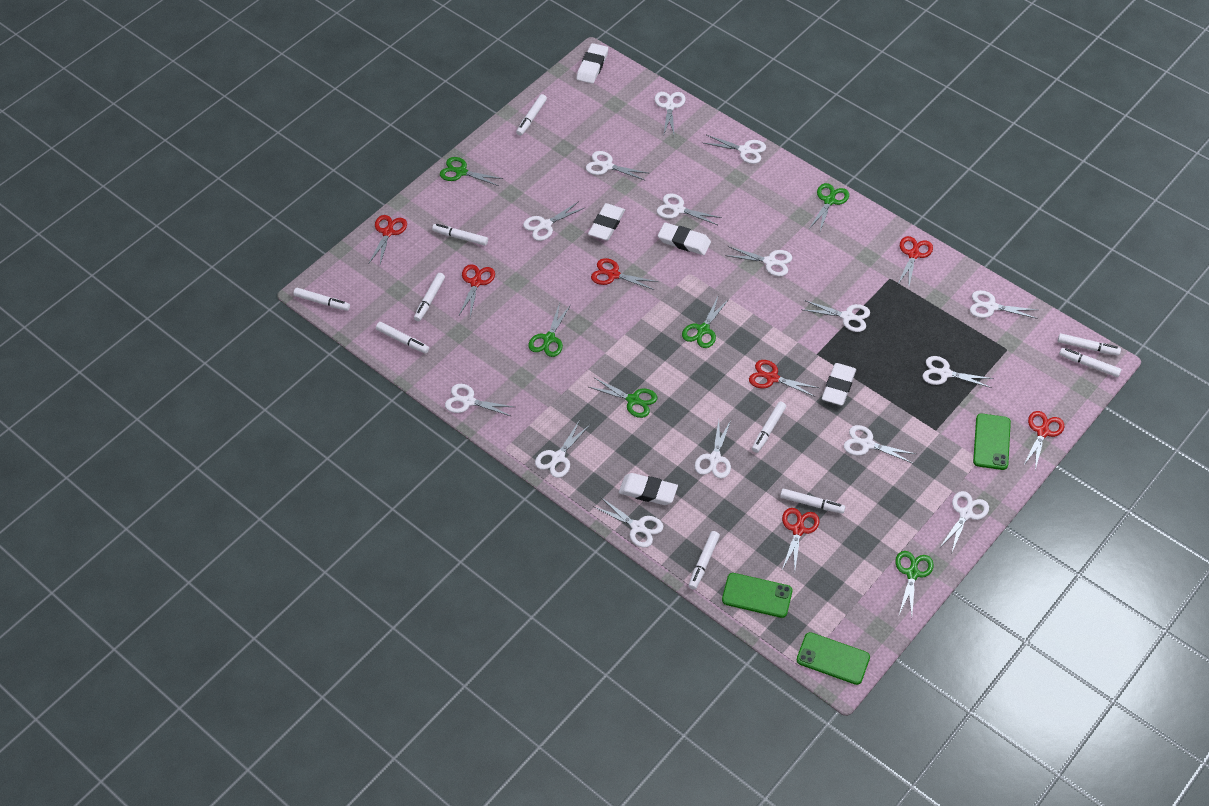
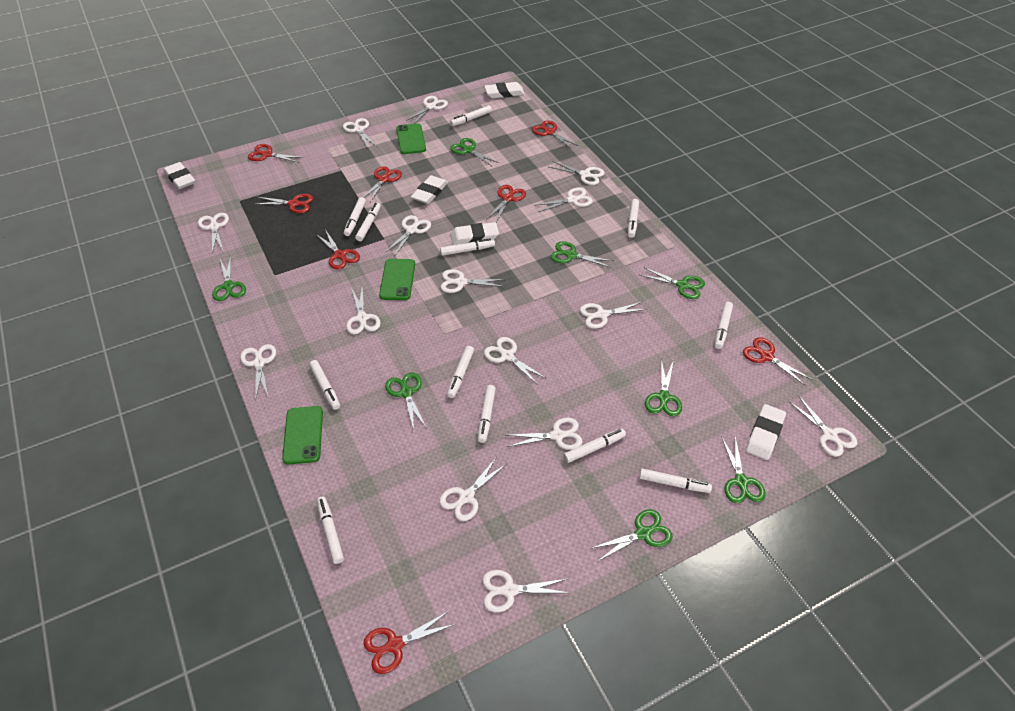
green scissors: 6 -> 8
red scissors: 7 -> 8
white marker: 10 -> 12

